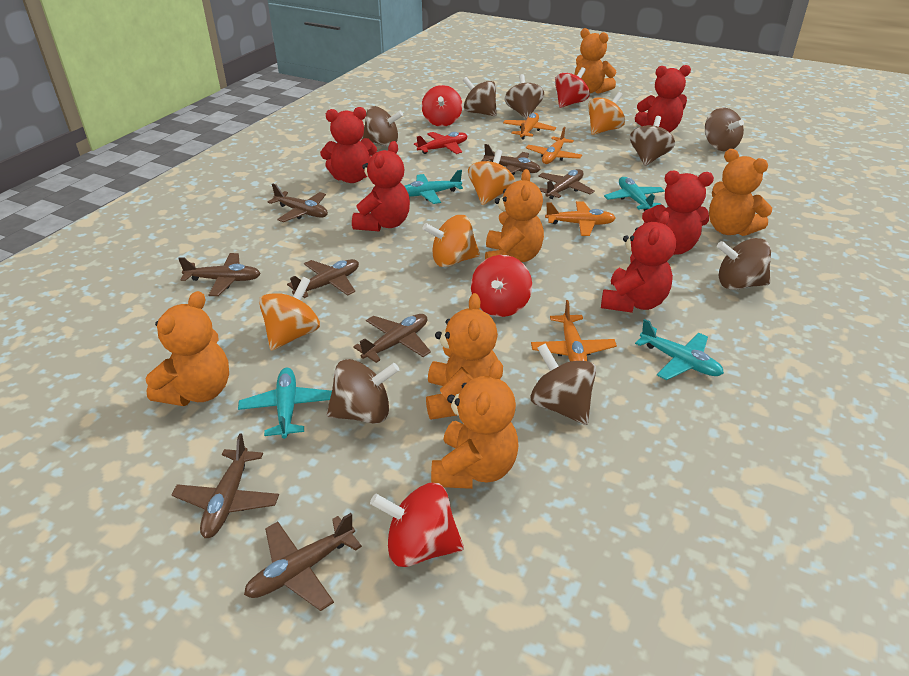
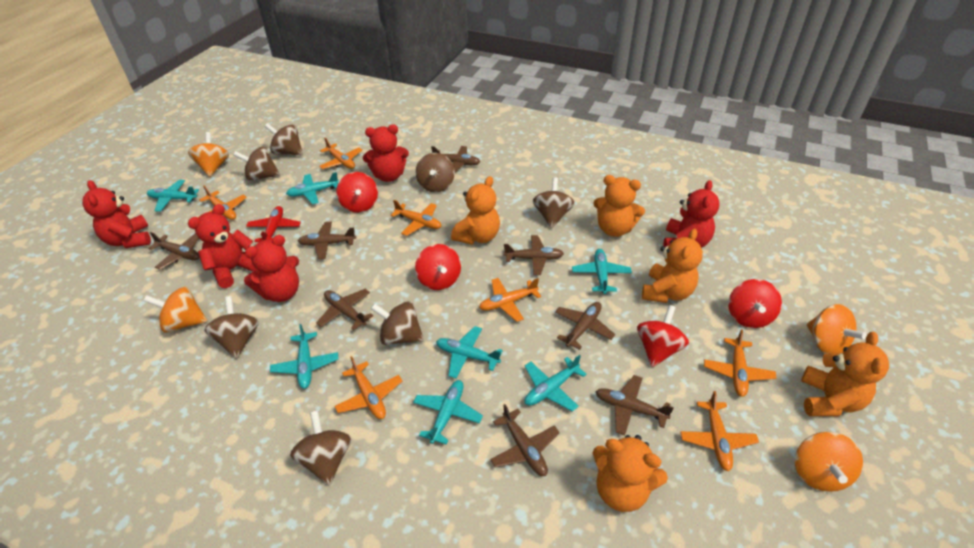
brown spinning top: 8 -> 7
orange plane: 4 -> 7
orange teddy bear: 6 -> 5
turquoise plane: 4 -> 7

